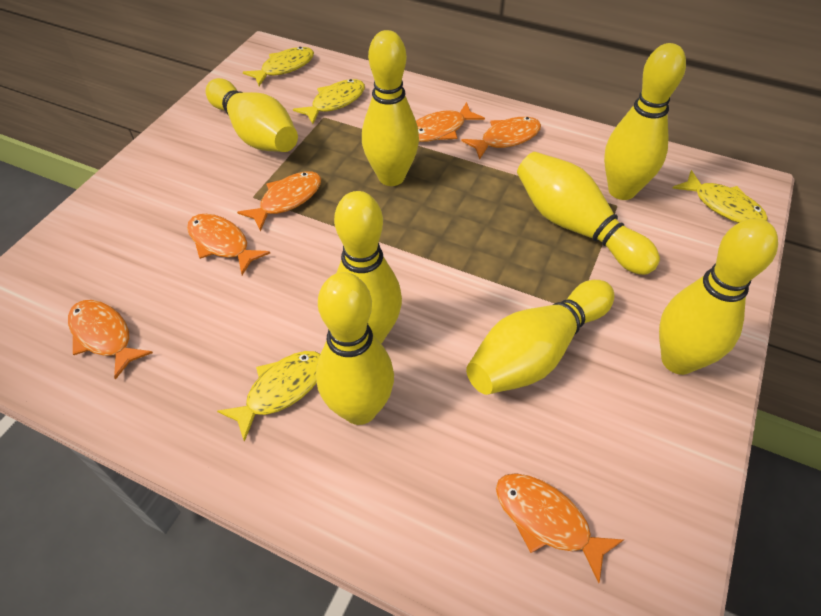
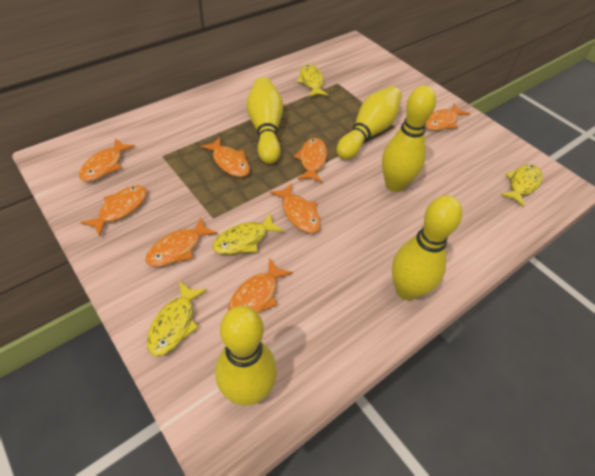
orange fish: 6 -> 8
yellow bowling pin: 8 -> 5

